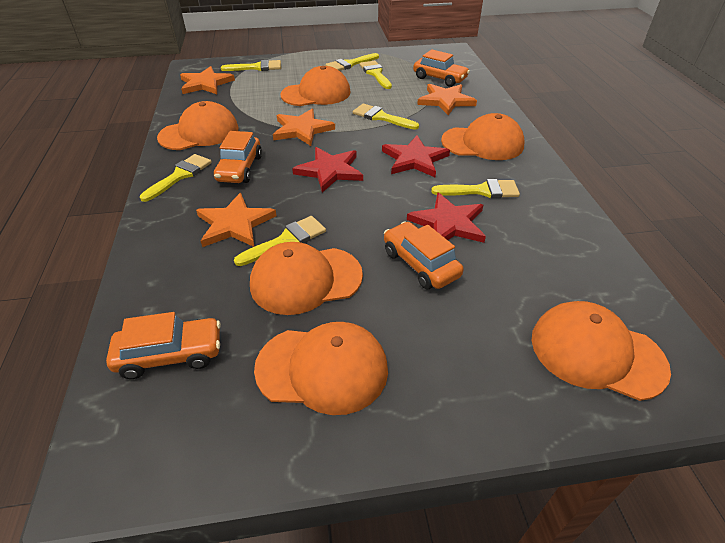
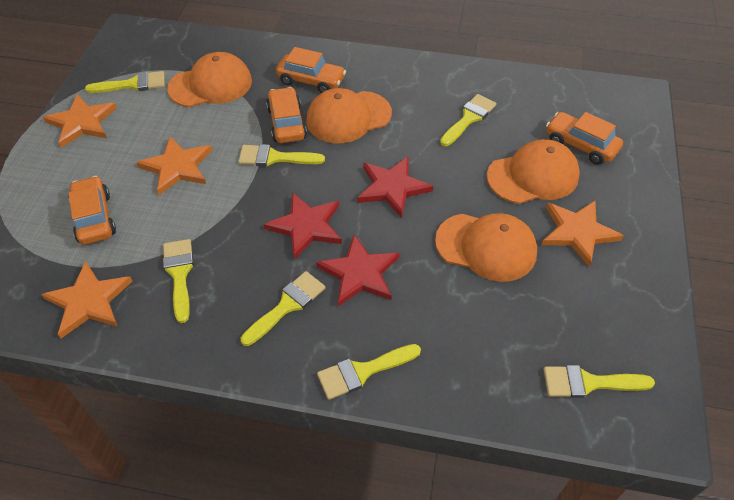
orange cap: 6 -> 4

